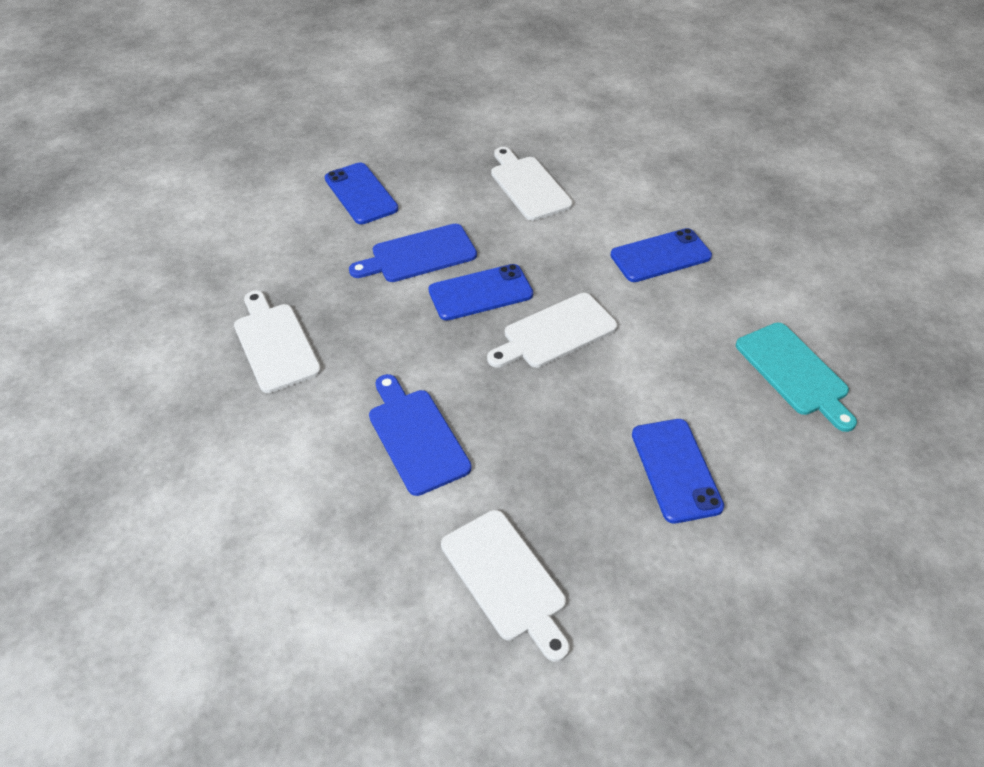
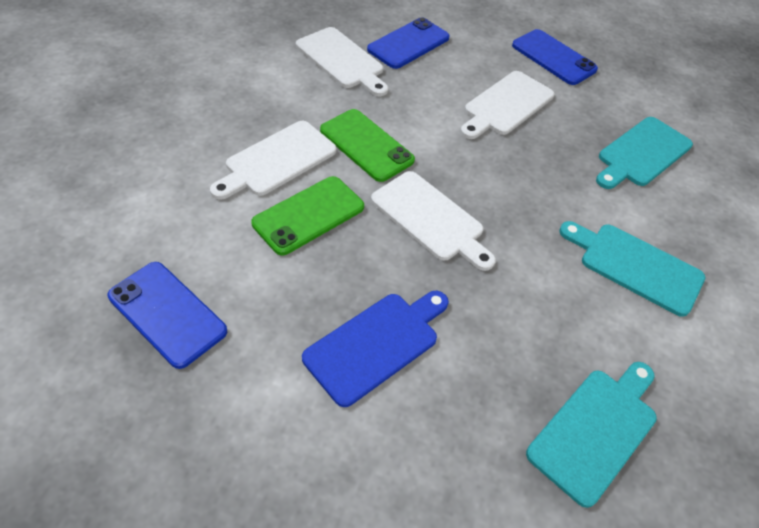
blue cutting board: 2 -> 1
blue phone: 4 -> 3
green phone: 0 -> 2
turquoise cutting board: 1 -> 3

